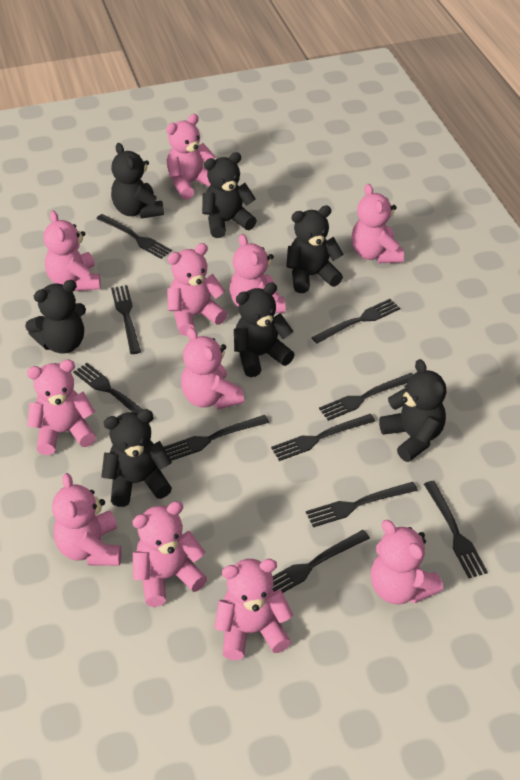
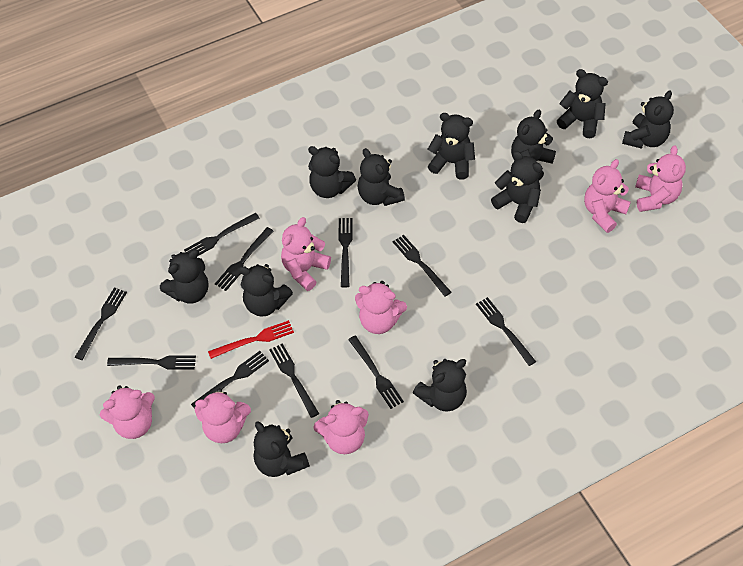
black teddy bear: 7 -> 11
pink teddy bear: 11 -> 7
red fork: 0 -> 1

